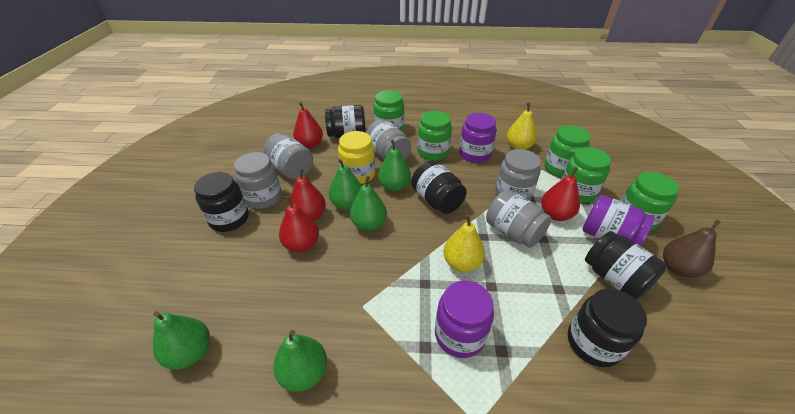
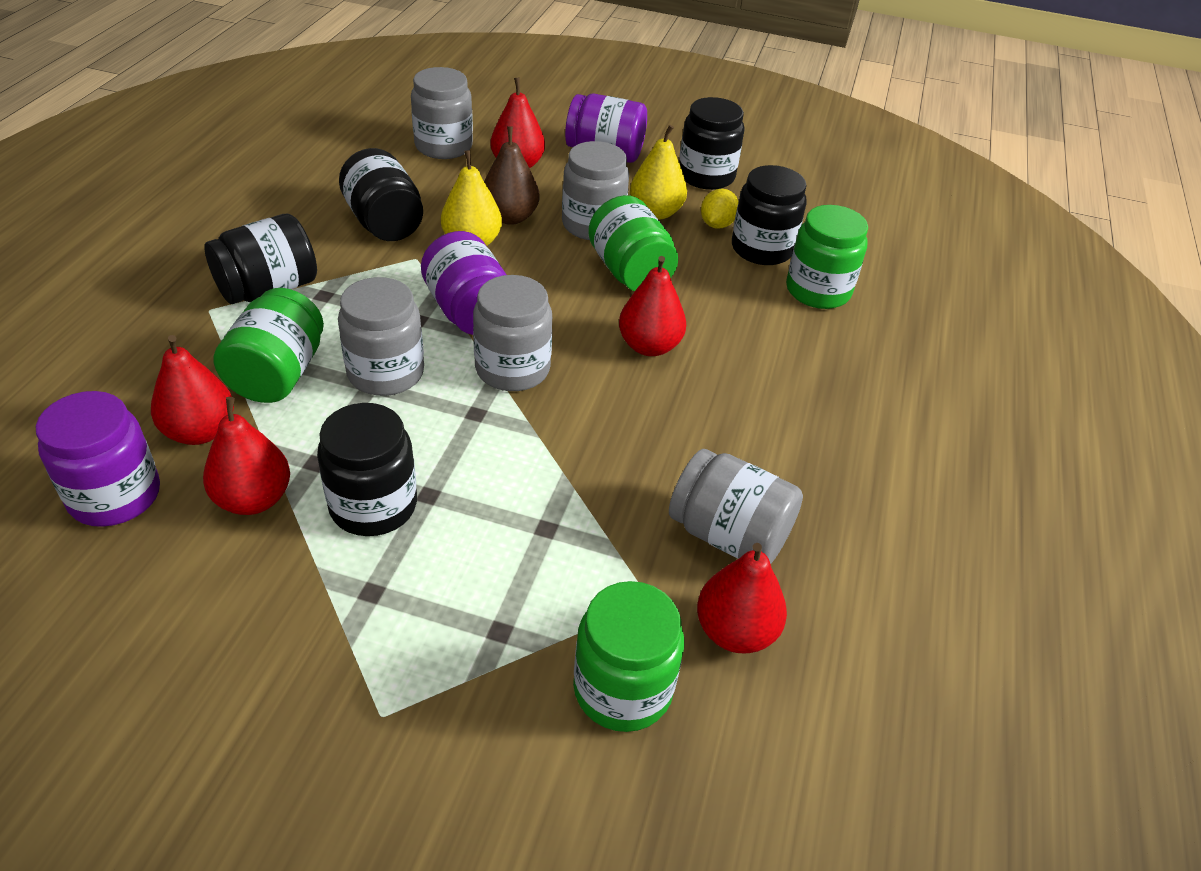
green jar: 5 -> 4
green pear: 5 -> 0
red pear: 4 -> 5
yellow jar: 1 -> 0
yellow lemon: 0 -> 1

